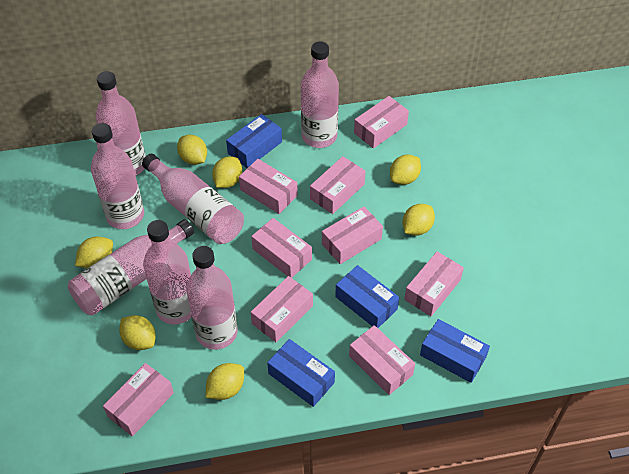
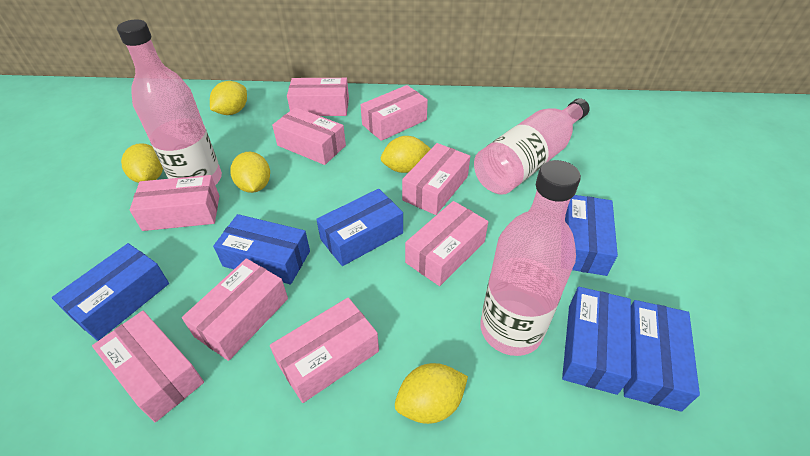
blue box: 4 -> 6
pink bottle: 7 -> 3
yellow lemon: 7 -> 5

